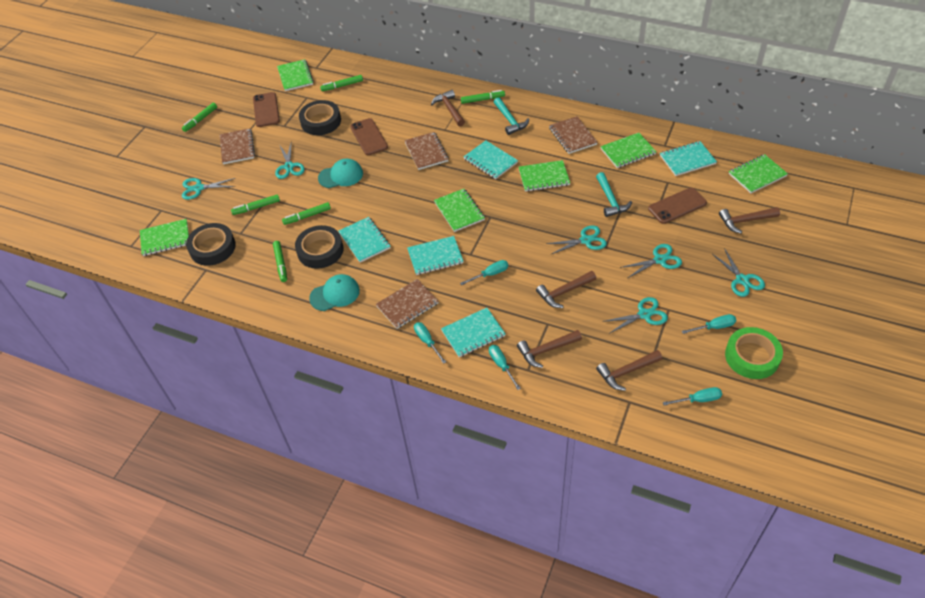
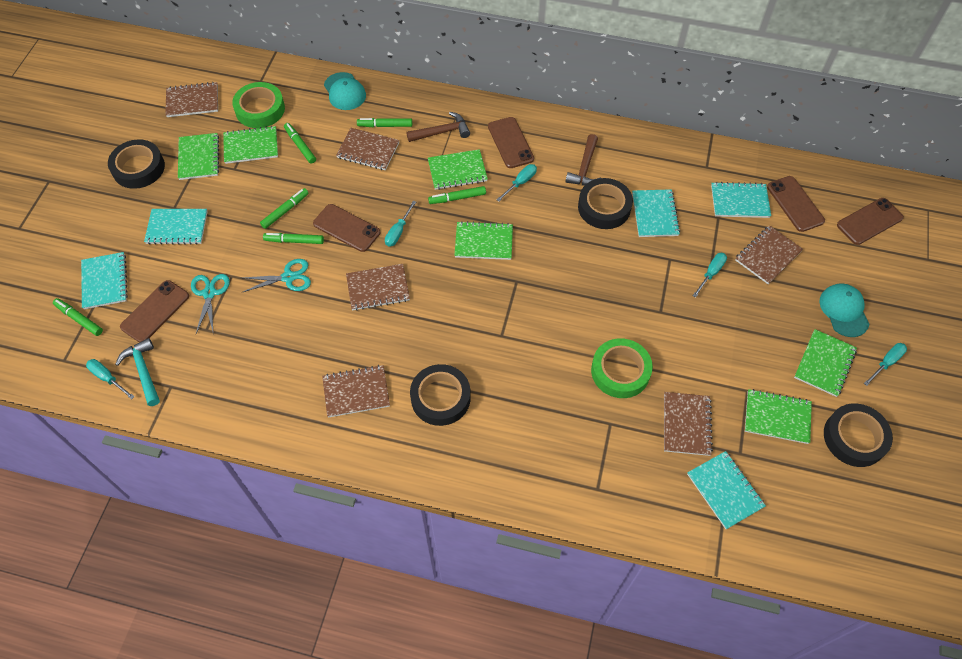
black tape: 3 -> 4
brown hammer: 5 -> 2
brown notebook: 4 -> 6
brown phone: 3 -> 5
green tape: 1 -> 2
turquoise hammer: 2 -> 1
turquoise scissors: 6 -> 2

